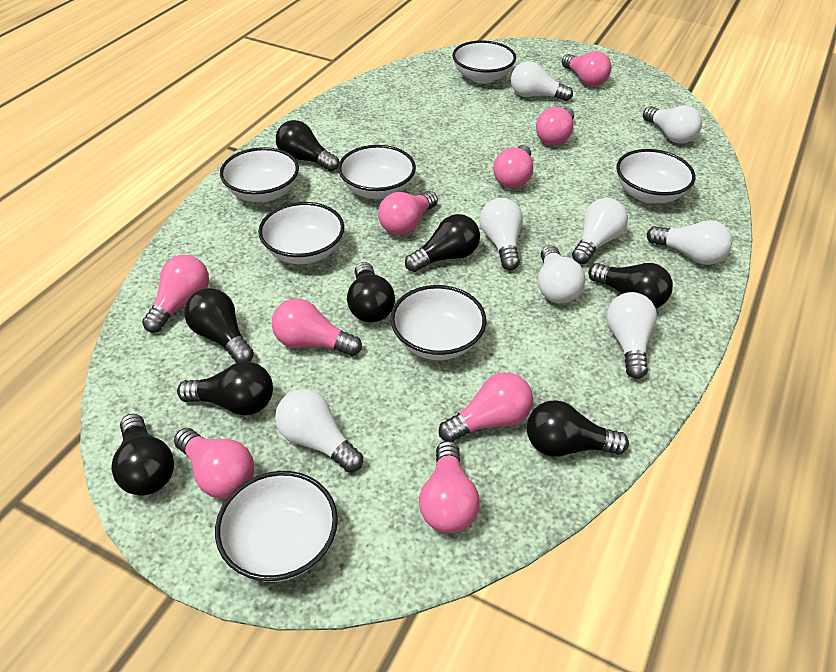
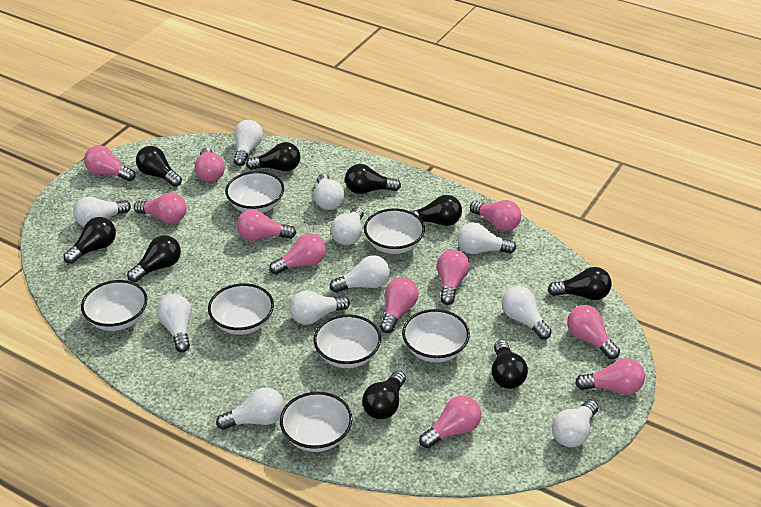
black light bulb: 8 -> 9
pink light bulb: 9 -> 11
white light bulb: 8 -> 11

